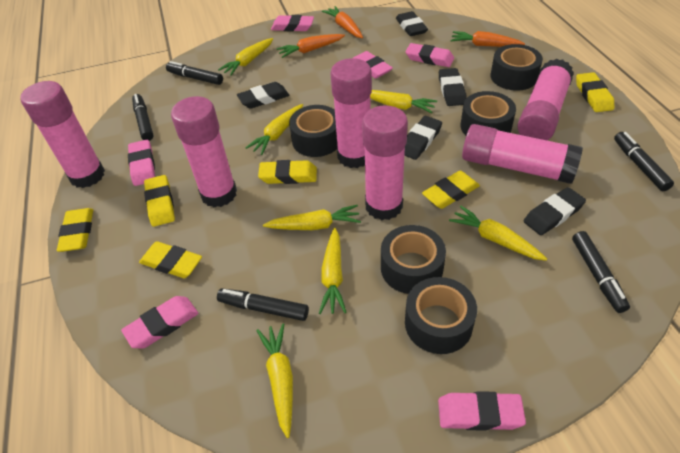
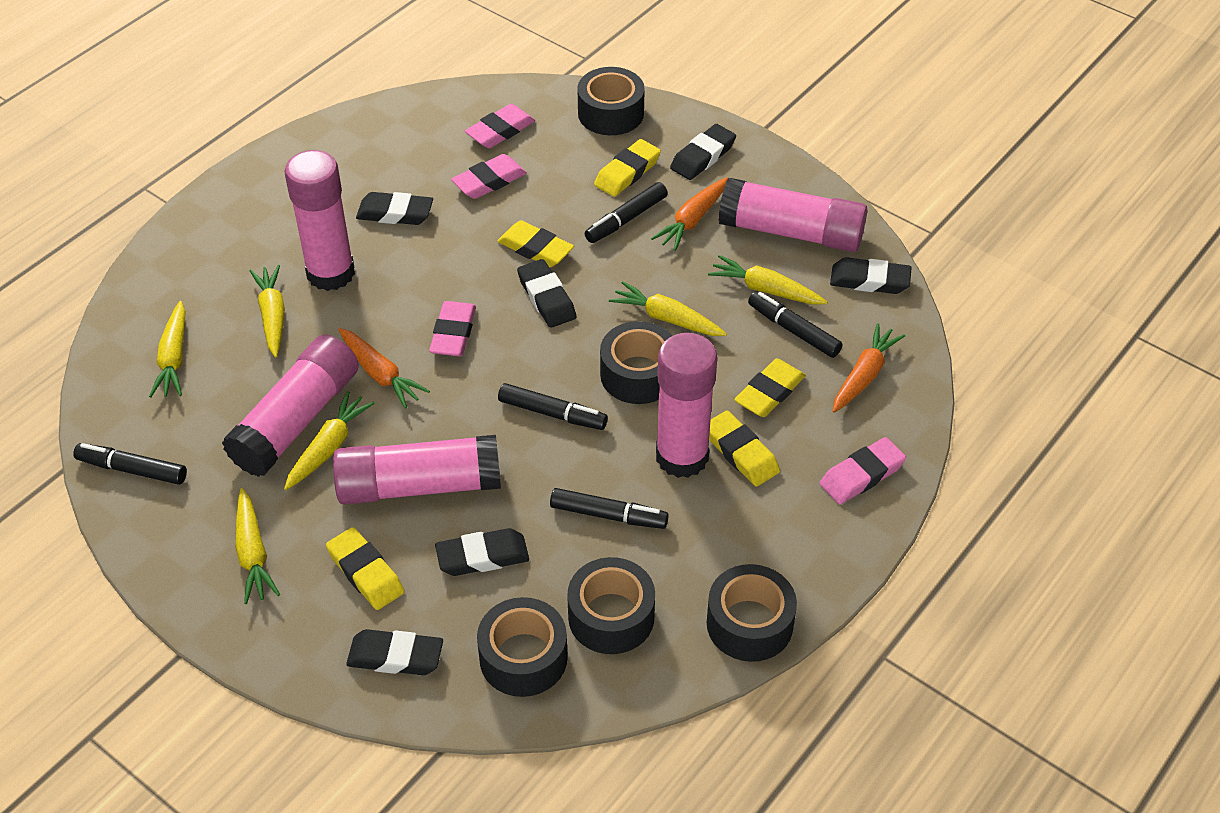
black eraser: 5 -> 6
pink eraser: 6 -> 4
pink glue stick: 6 -> 5
yellow carrot: 7 -> 6
yellow eraser: 6 -> 5

